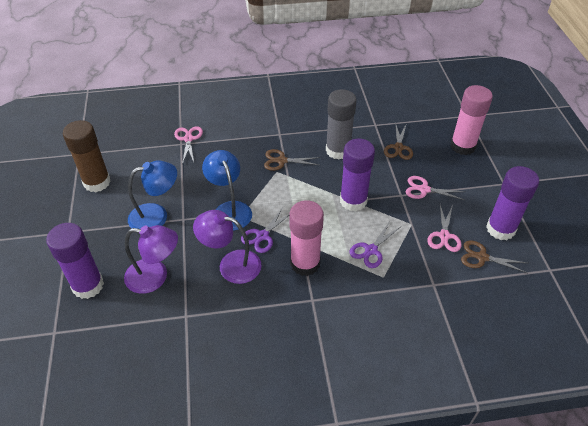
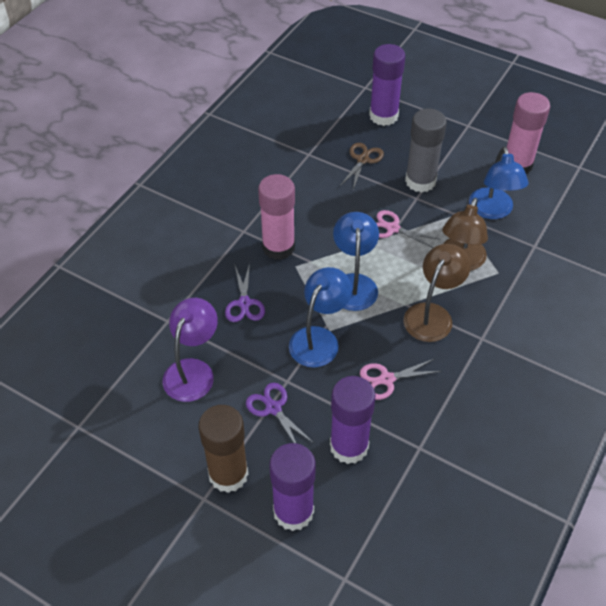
blue lamp: 2 -> 3
brown lamp: 0 -> 2
brown scissors: 3 -> 1
pink scissors: 3 -> 2
purple lamp: 2 -> 1

